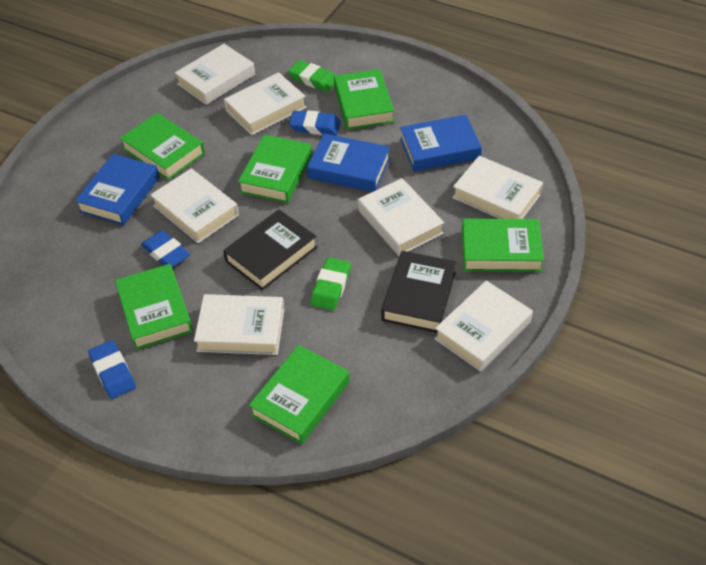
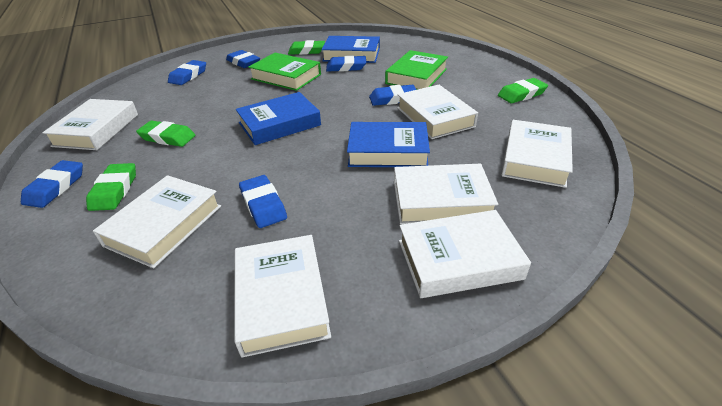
black book: 2 -> 0
blue eraser: 3 -> 6
green book: 6 -> 2
green eraser: 2 -> 4

